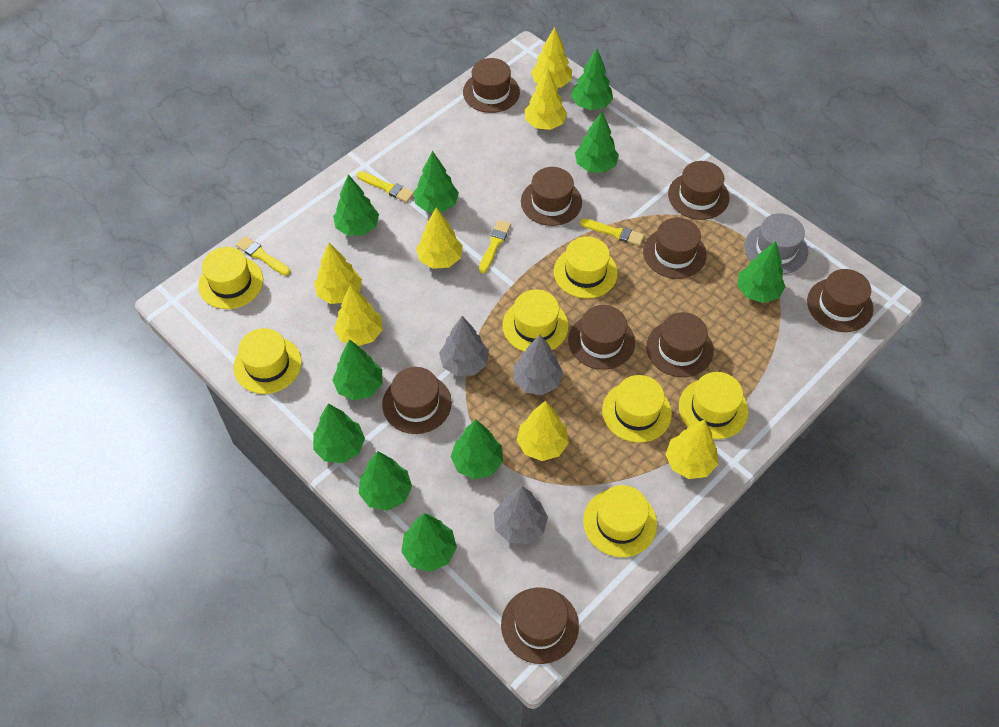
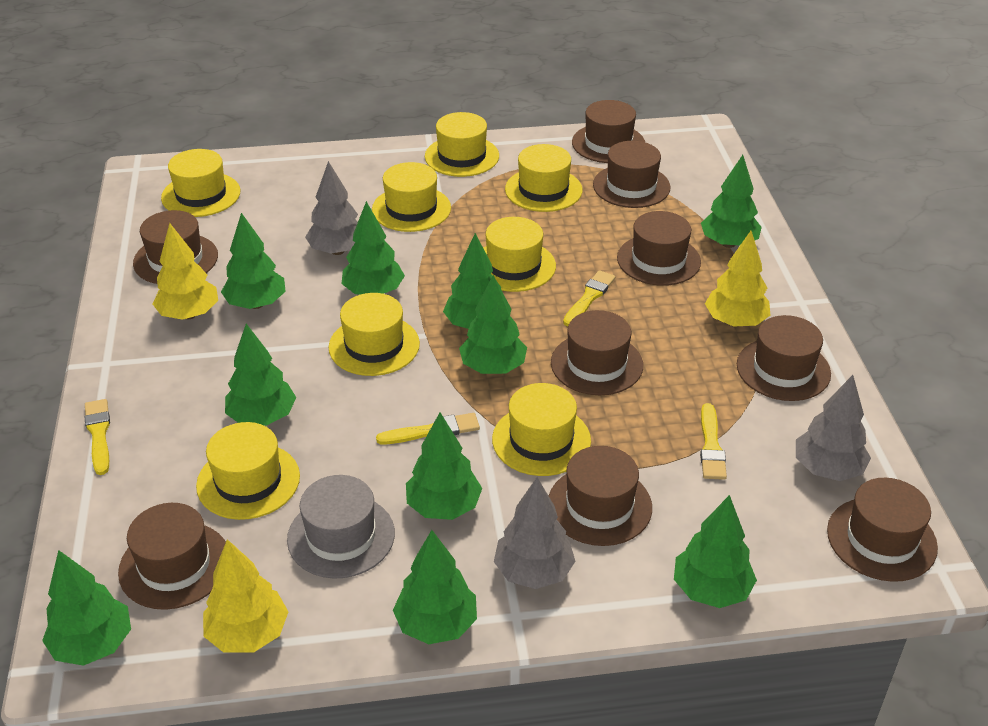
yellow hat: 7 -> 8
yellow tree: 7 -> 3

